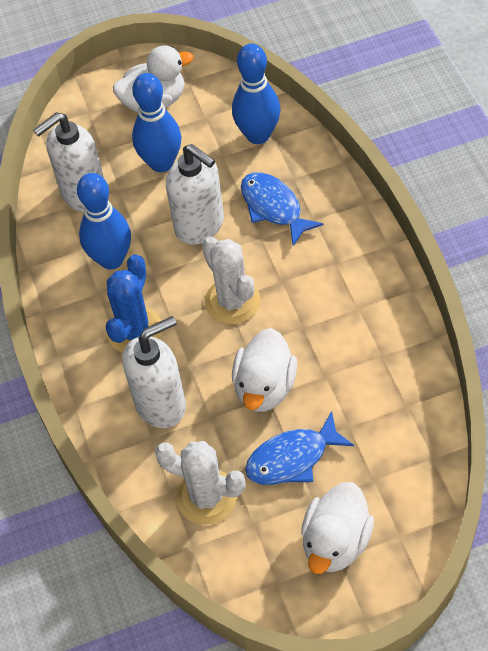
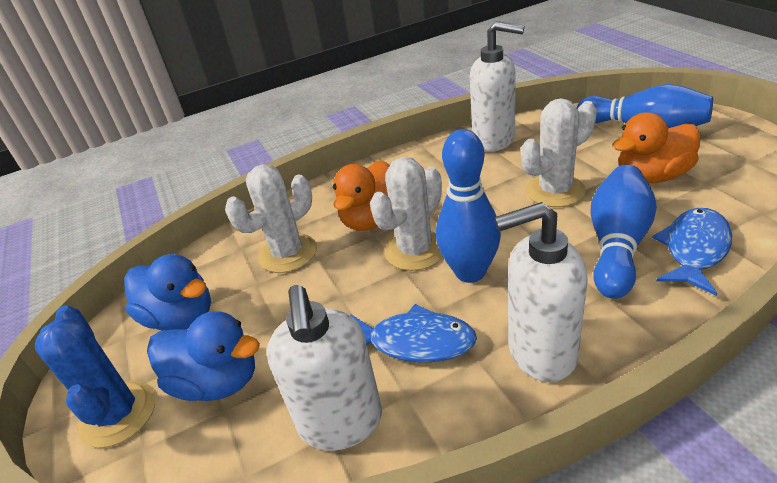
blue duck: 0 -> 2
orange duck: 0 -> 2
white cactus: 2 -> 3
white duck: 3 -> 0

